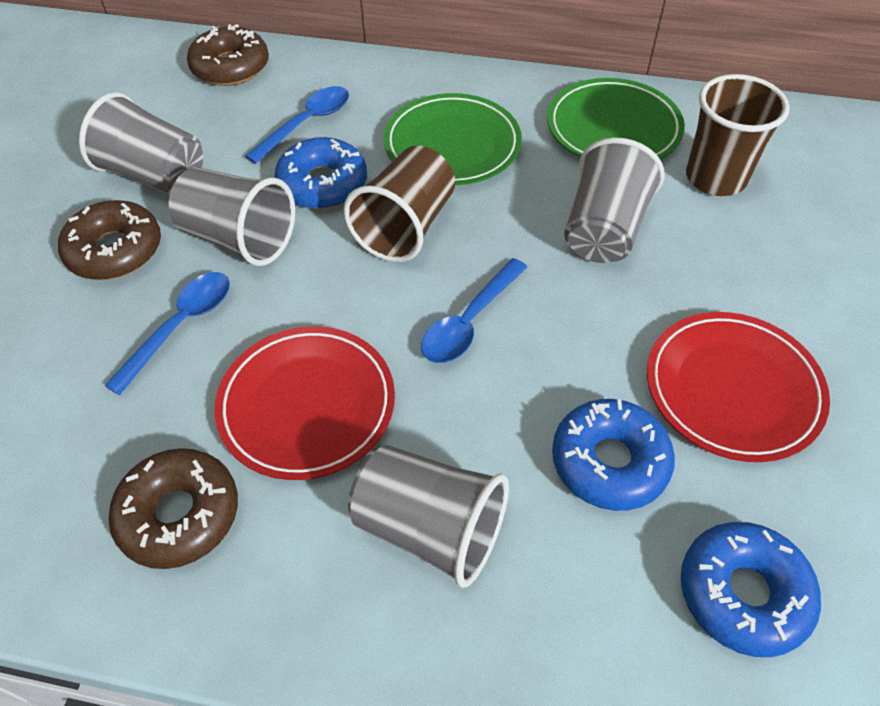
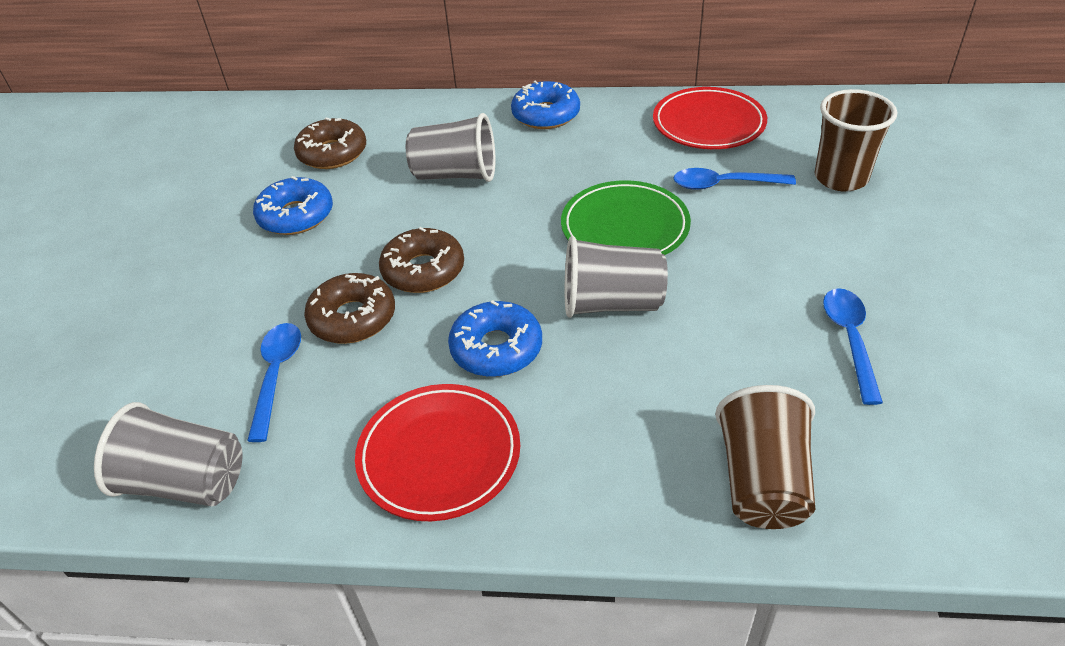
green plate: 2 -> 1
grey cup: 4 -> 3

